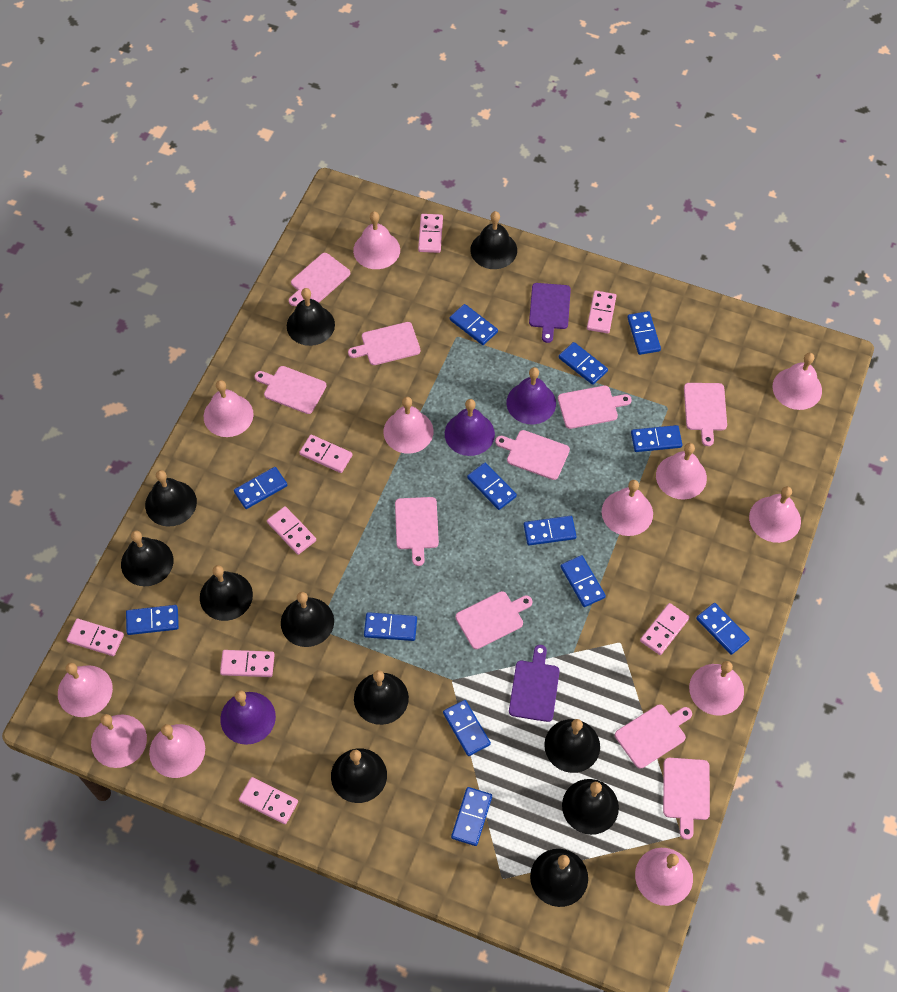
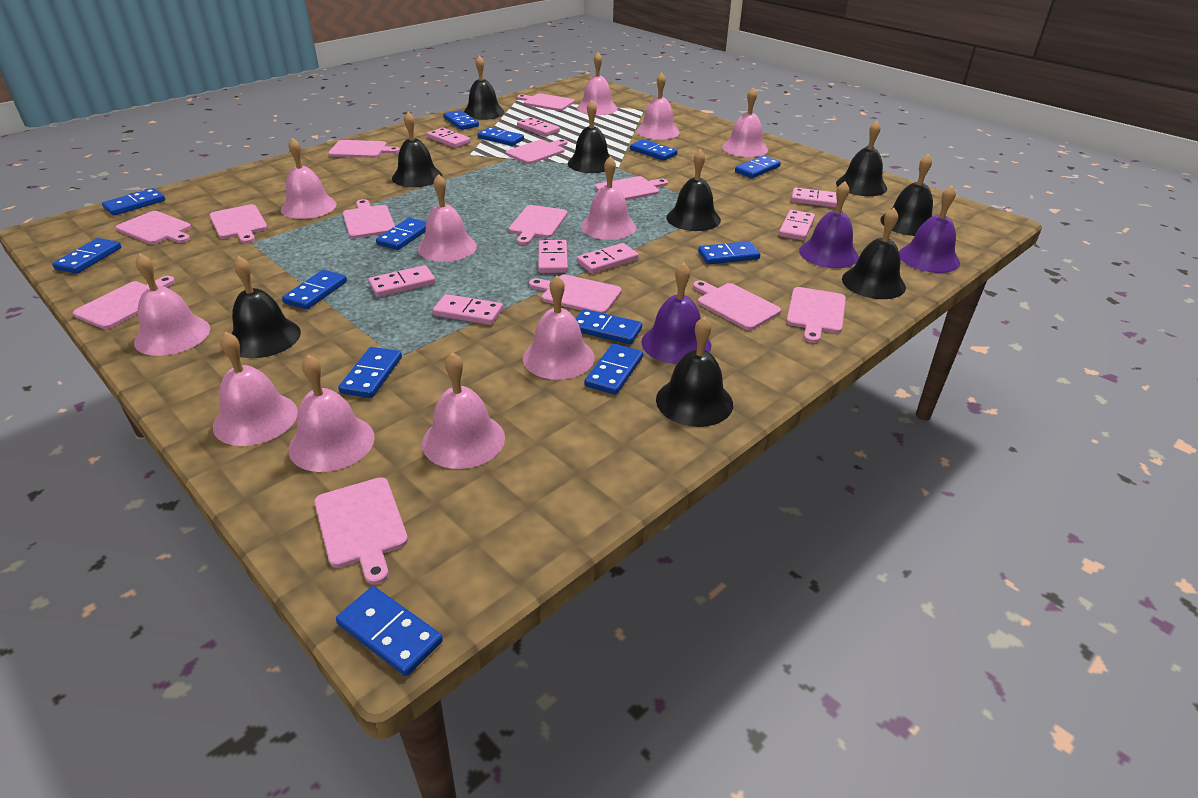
black bell: 11 -> 9
pink bell: 12 -> 11
pink cutting board: 10 -> 13
purple cutting board: 2 -> 0

